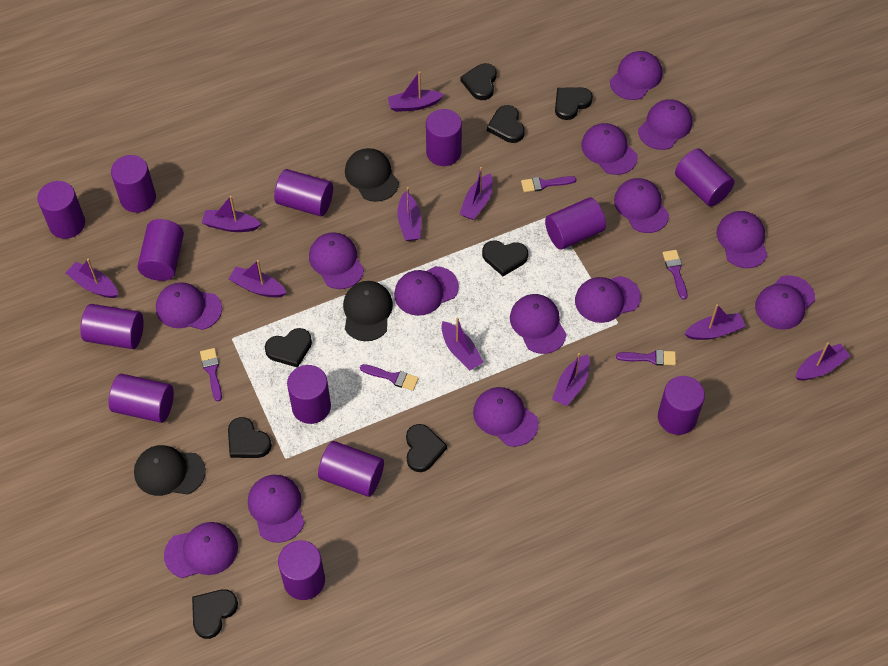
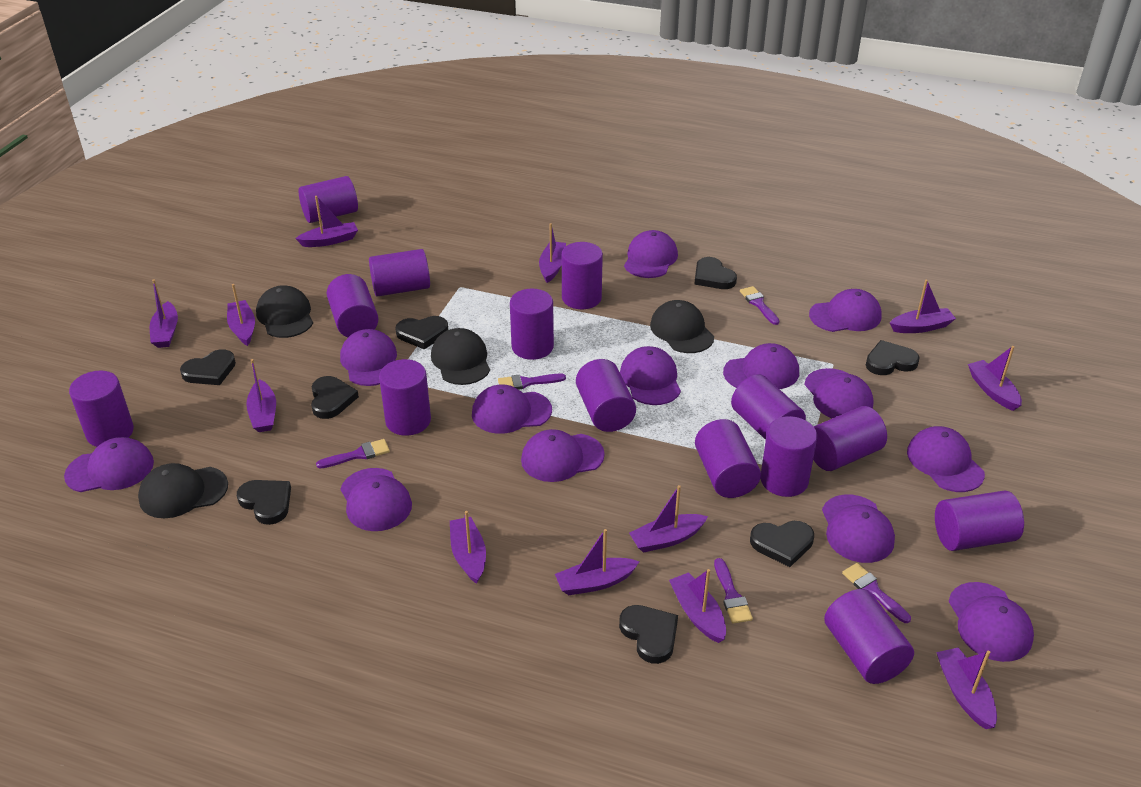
black cap: 3 -> 4
purple boat: 10 -> 12
purple cap: 14 -> 13
purple cylinder: 13 -> 14

